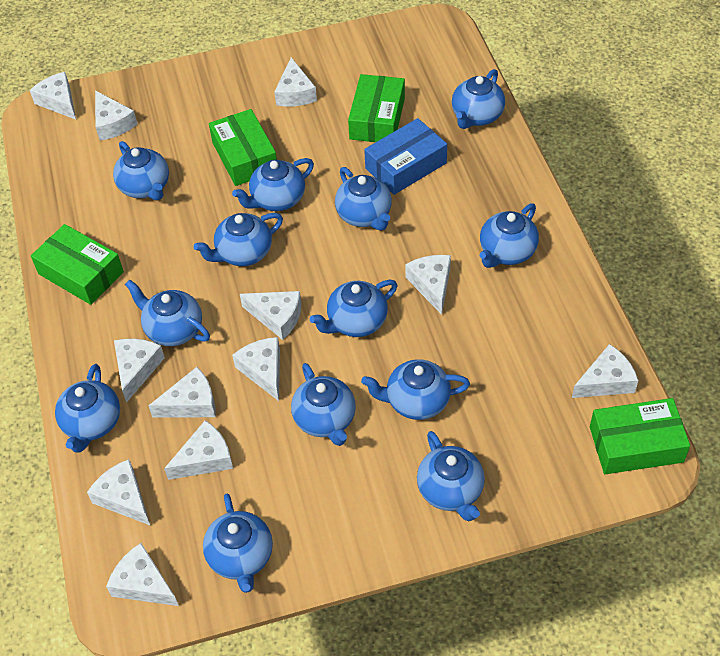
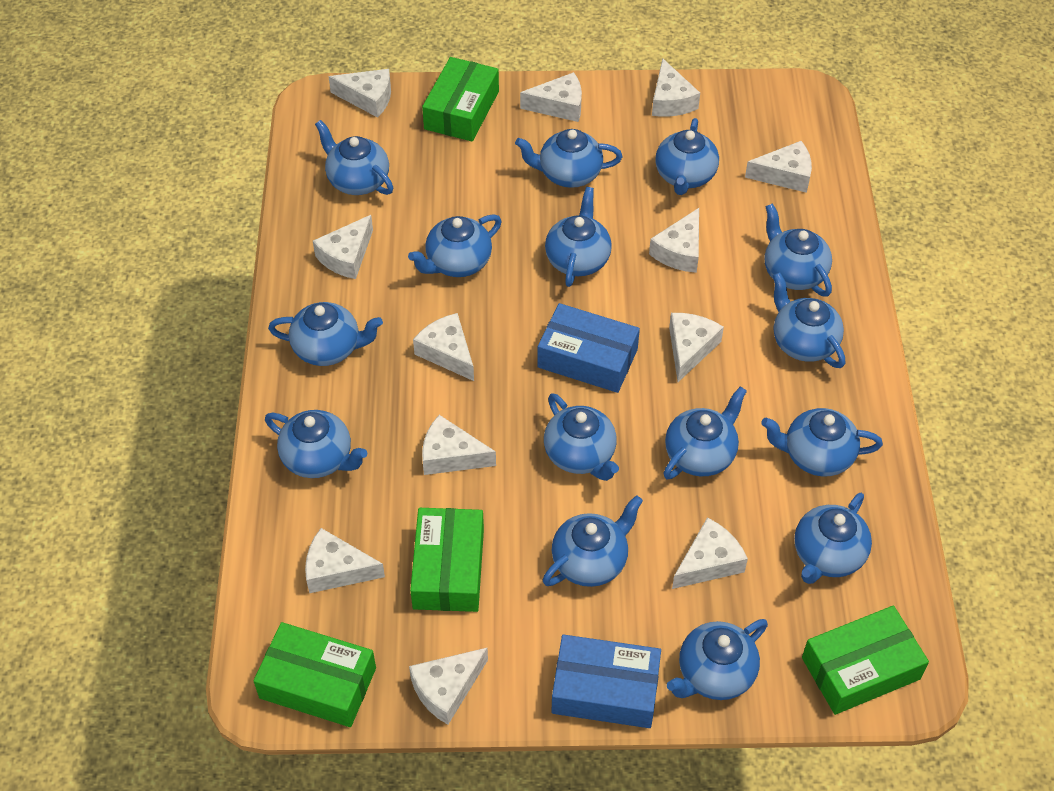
blue box: 1 -> 2
blue teapot: 13 -> 15

